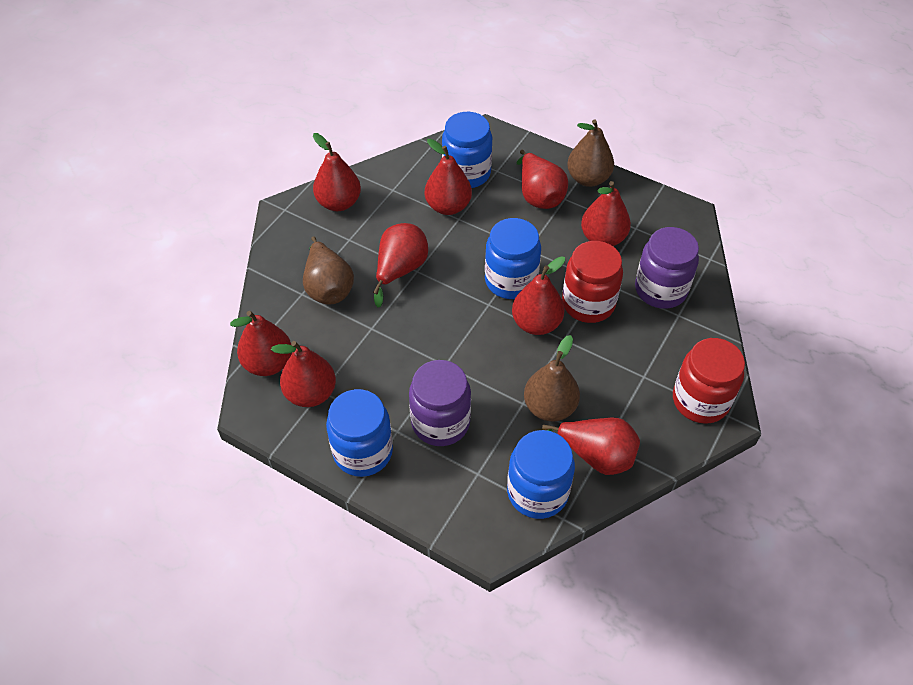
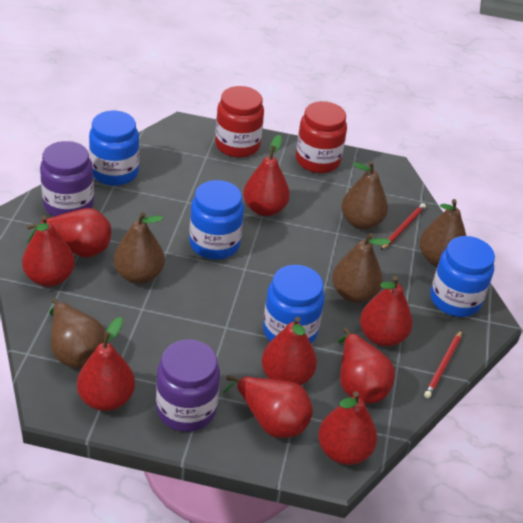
brown pear: 3 -> 5
red pencil: 0 -> 2

